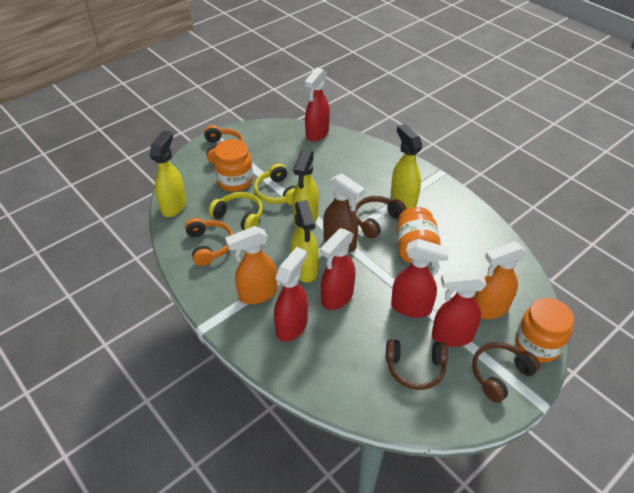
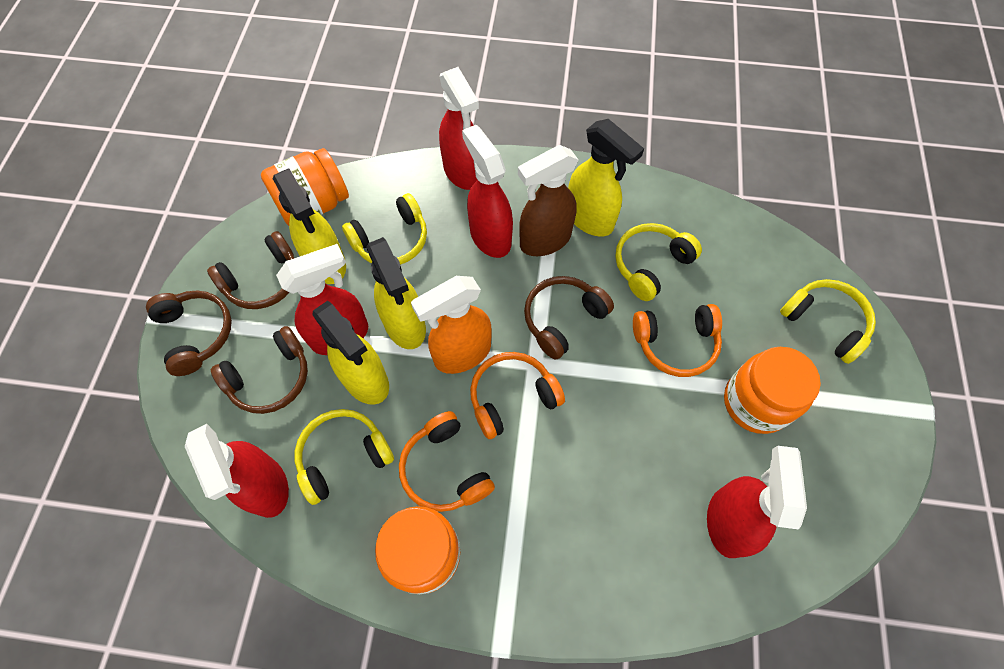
brown headphones: 3 -> 4
orange headphones: 2 -> 3
orange spray bottle: 2 -> 1
yellow headphones: 2 -> 4

